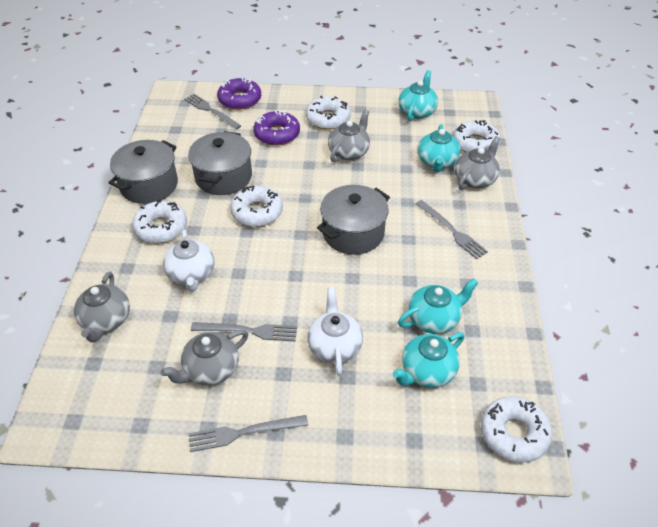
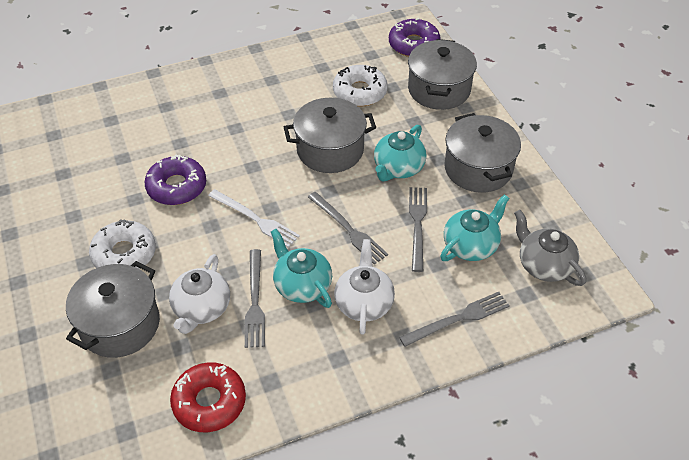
grey pot: 3 -> 4
grey teapot: 4 -> 1
red donut: 0 -> 1
turquoise teapot: 4 -> 3
white donut: 5 -> 2
white fork: 0 -> 1

